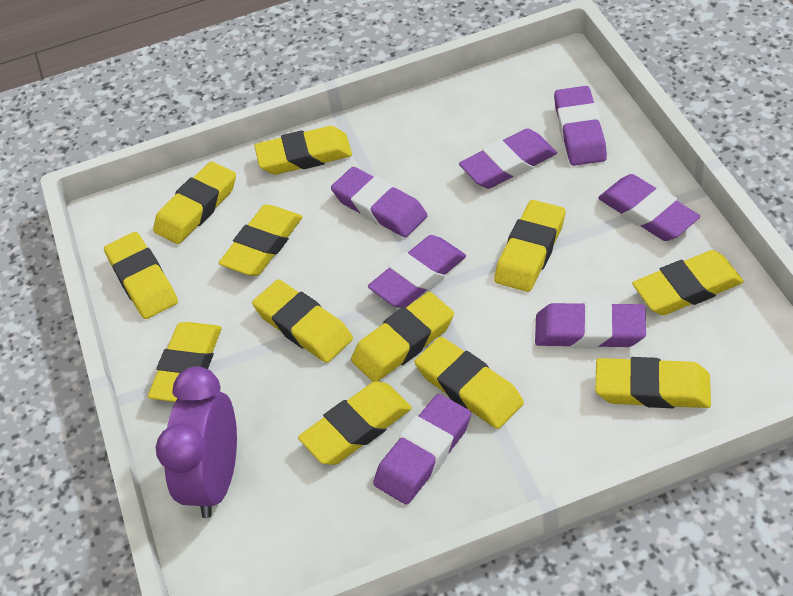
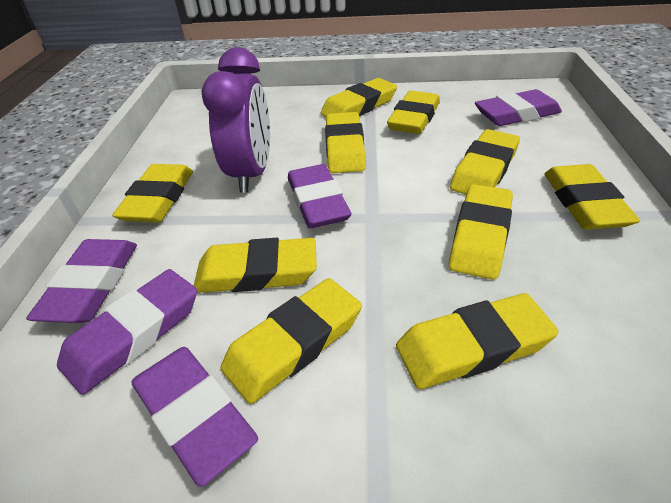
purple eraser: 7 -> 5
yellow eraser: 12 -> 10

